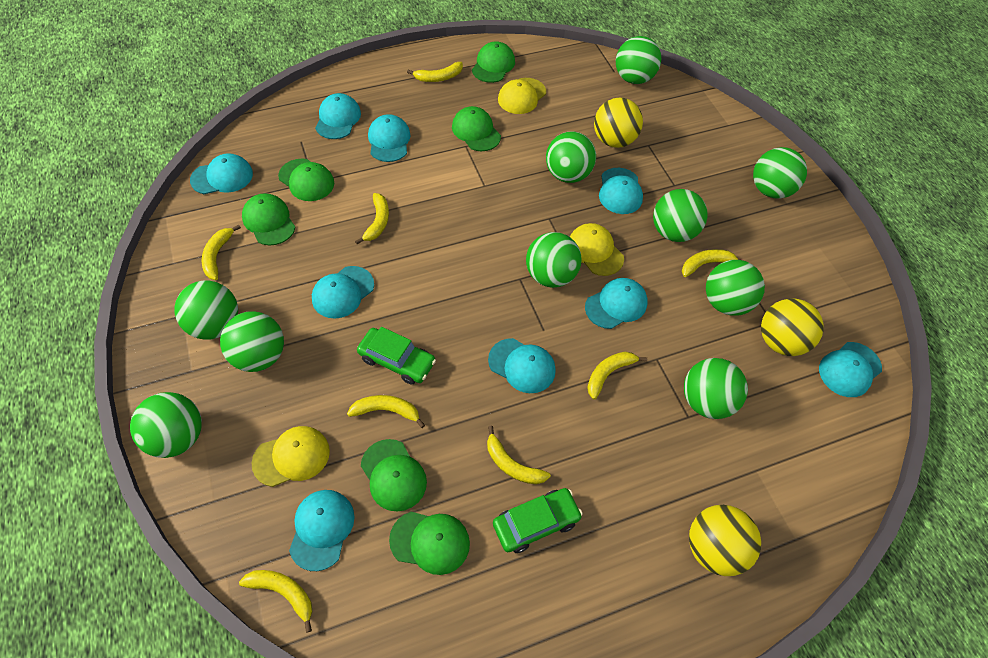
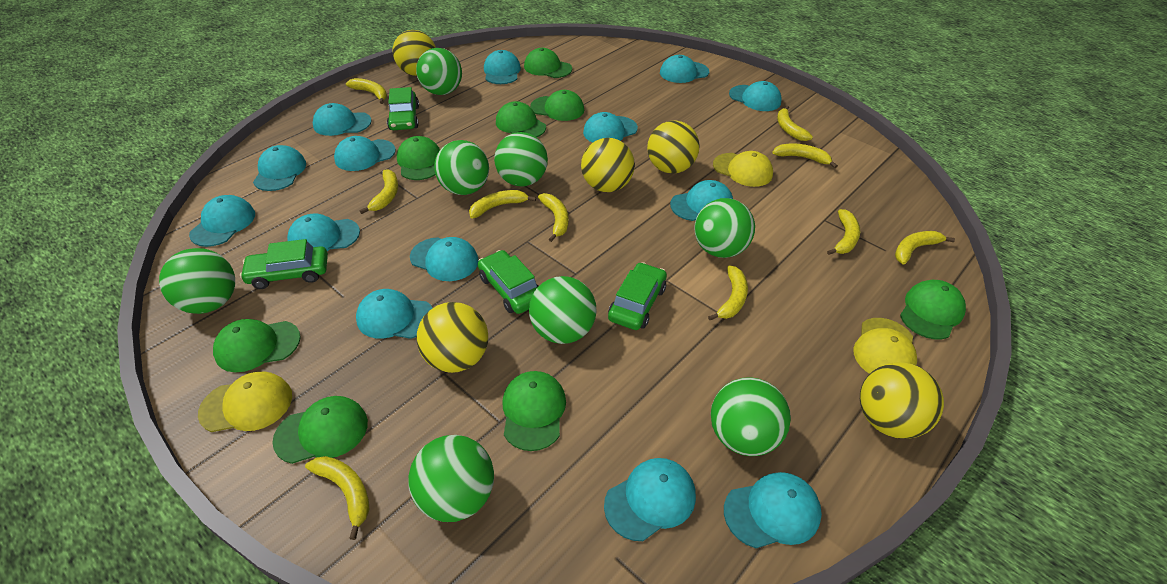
green ball: 10 -> 8
green cap: 6 -> 8
green car: 2 -> 4
turquoise cap: 9 -> 14
yellow ball: 3 -> 5
yellow banana: 8 -> 10

